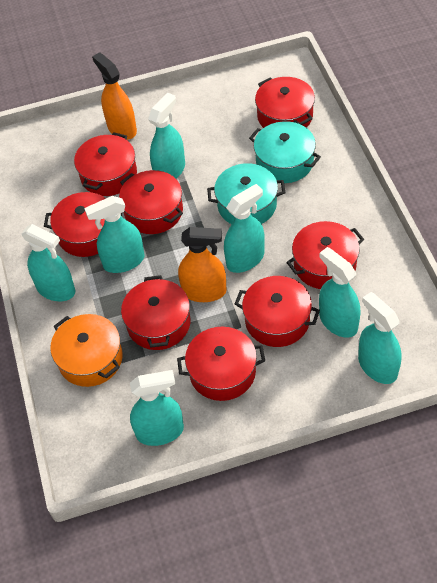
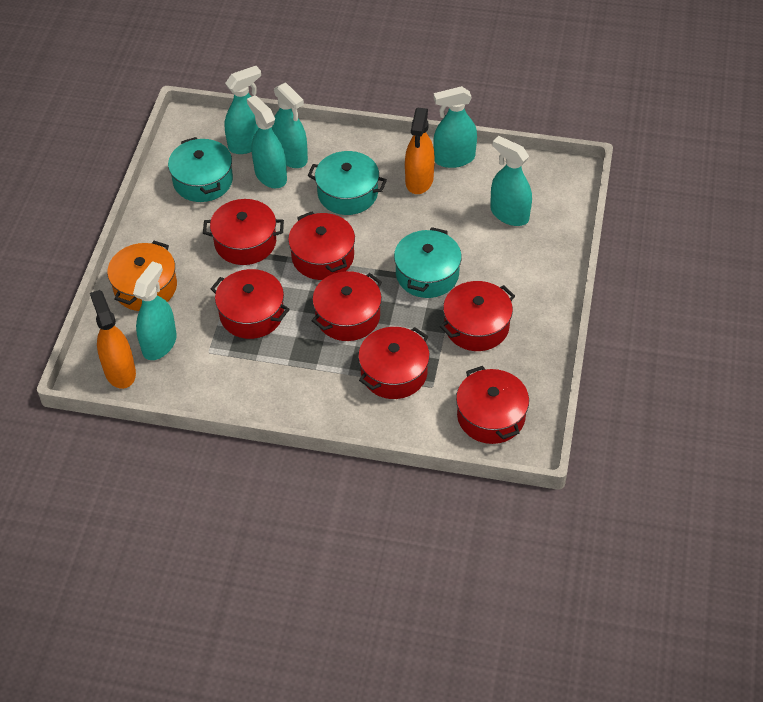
red pot: 8 -> 7
turquoise pot: 2 -> 3
turquoise spray bottle: 7 -> 6

